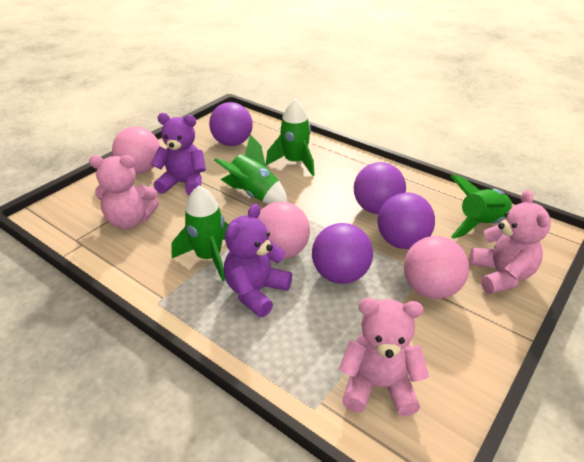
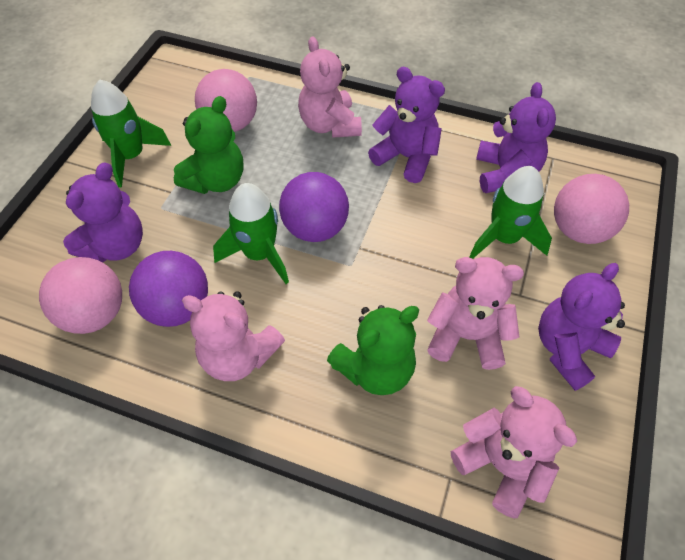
green rocket: 4 -> 3
green teddy bear: 0 -> 2
pink teddy bear: 3 -> 4
purple ball: 4 -> 2
purple teddy bear: 2 -> 4

